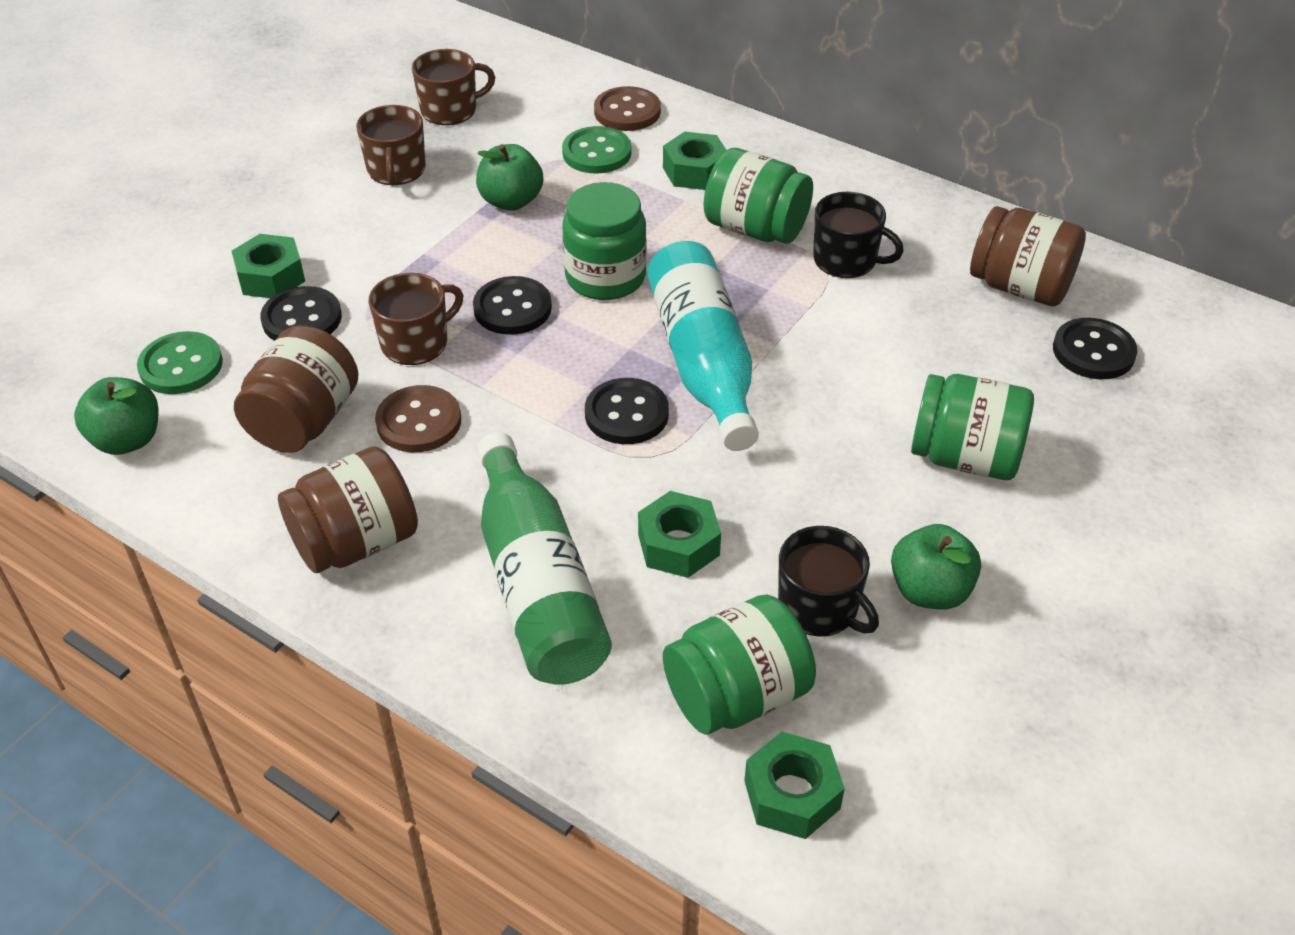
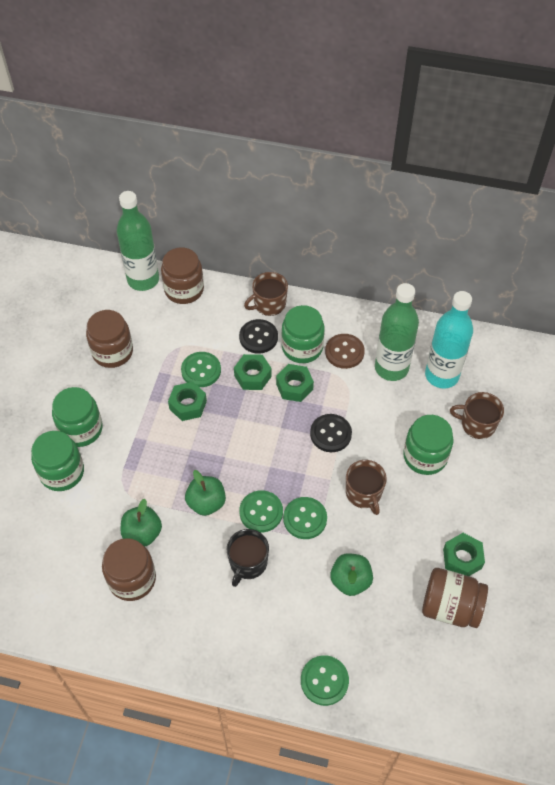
black button: 4 -> 2
black mug: 2 -> 1
brown button: 2 -> 1
brown jar: 3 -> 4
green bottle: 1 -> 2
green button: 2 -> 4

